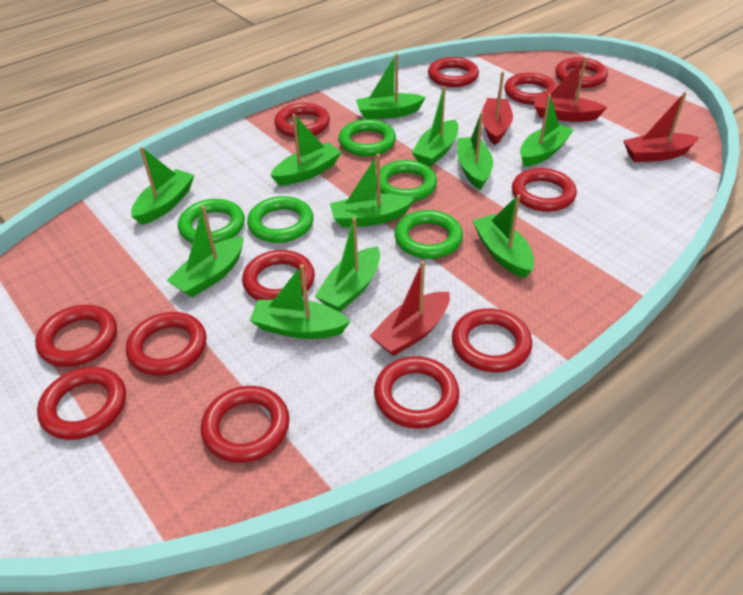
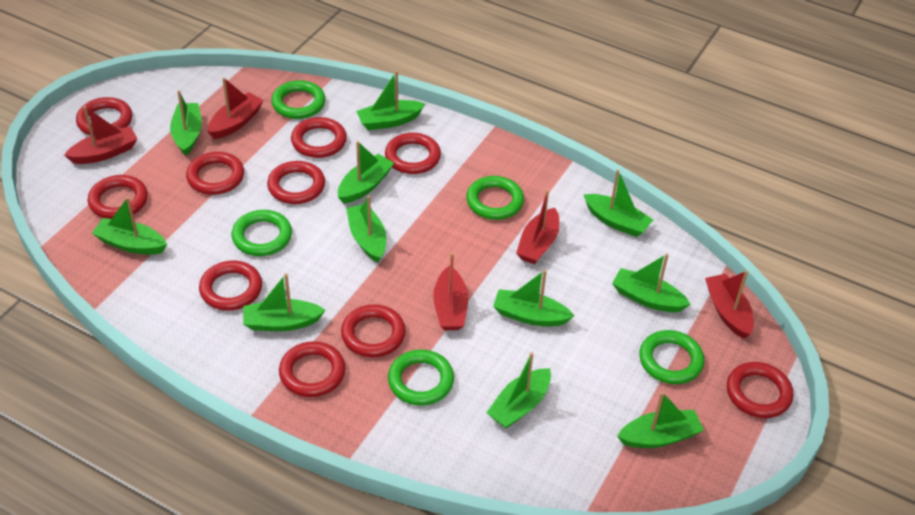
red boat: 4 -> 5
red ring: 12 -> 10

